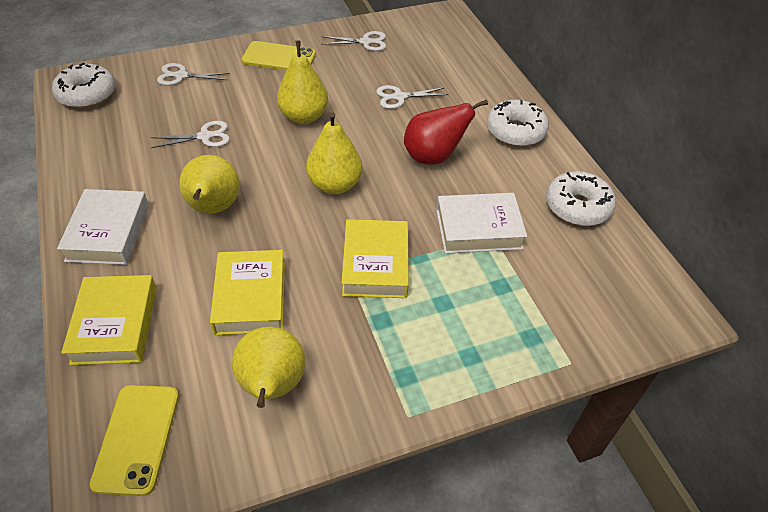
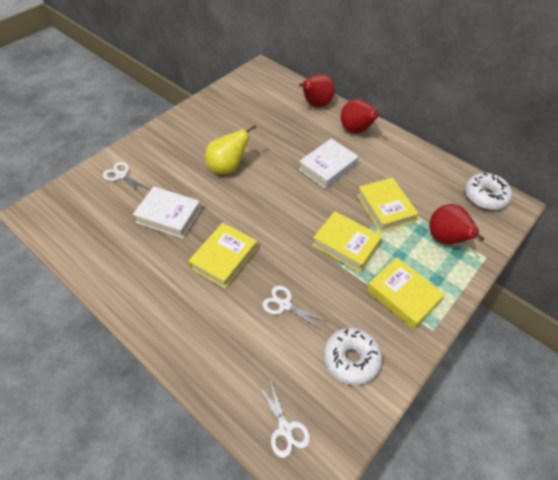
red pear: 1 -> 3
white donut: 3 -> 2
white scissors: 4 -> 3
yellow book: 3 -> 4
yellow pear: 4 -> 1
yellow phone: 2 -> 0

